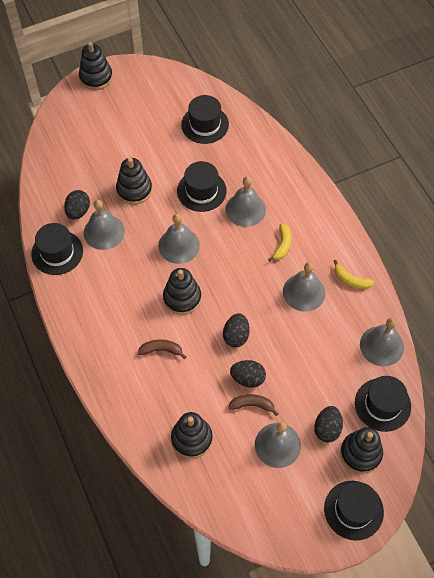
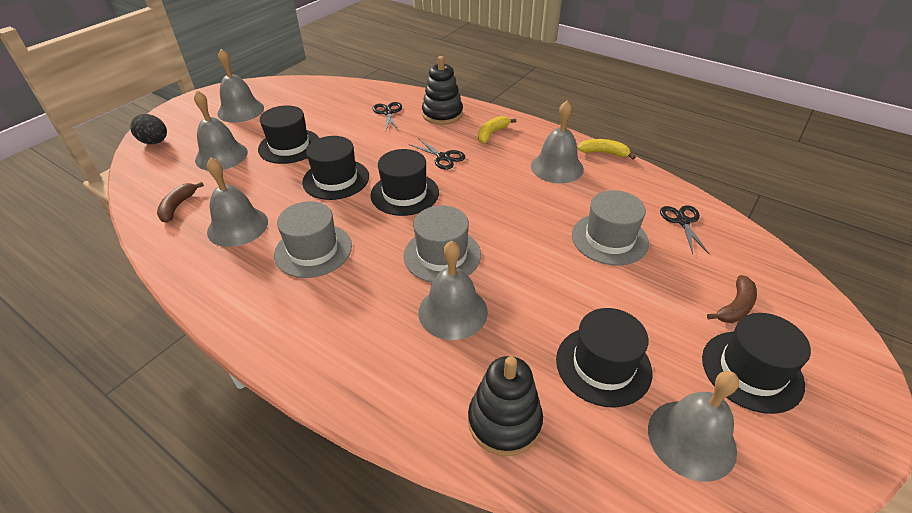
black egg: 4 -> 1
black scissors: 0 -> 3
black stacking toy: 5 -> 2
grey hat: 0 -> 3

